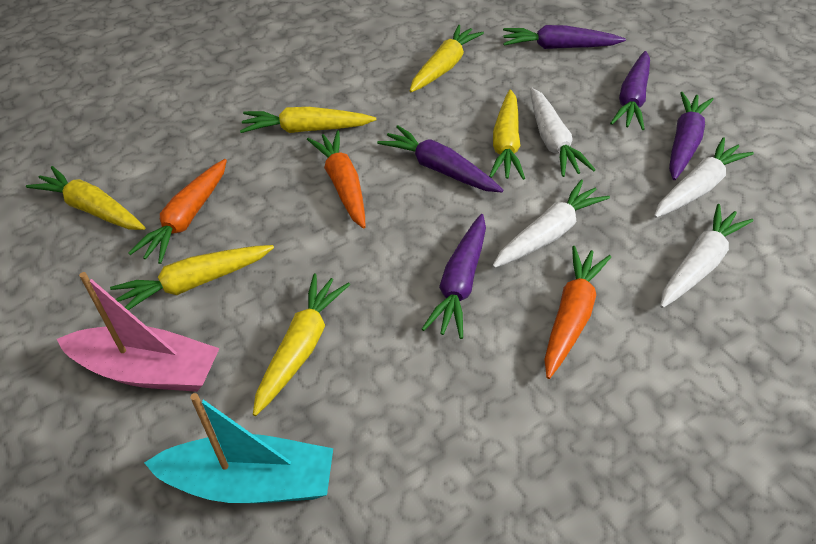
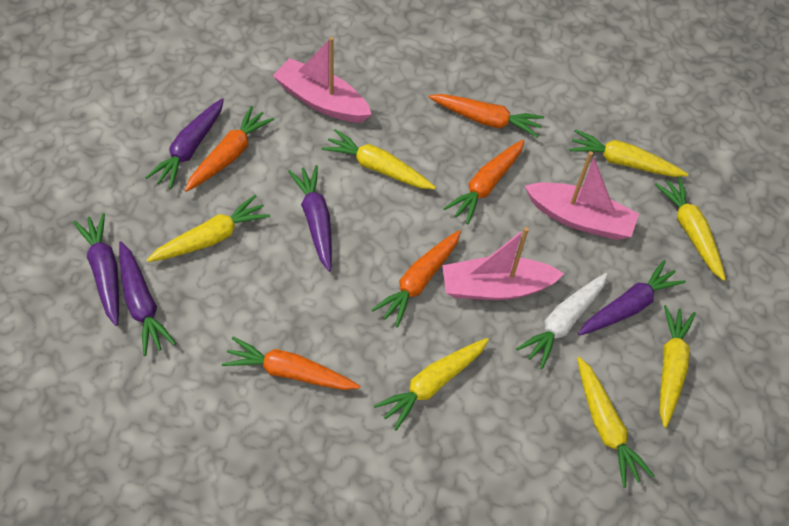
orange carrot: 3 -> 5
pink boat: 1 -> 3
turquoise boat: 1 -> 0
white carrot: 4 -> 1
yellow carrot: 6 -> 7

